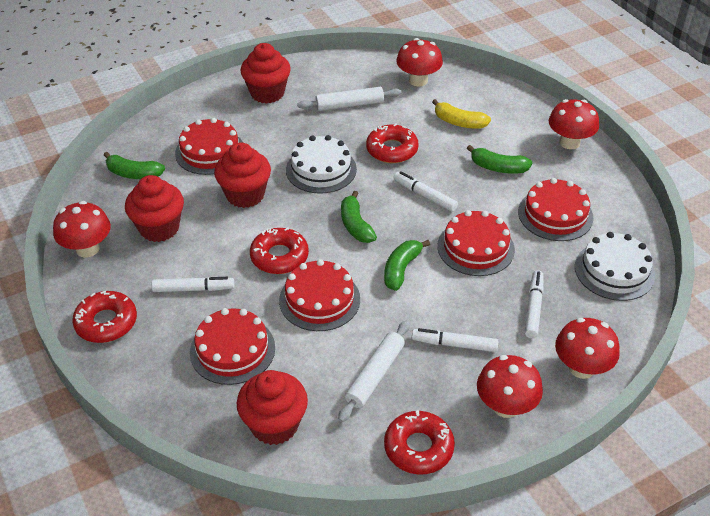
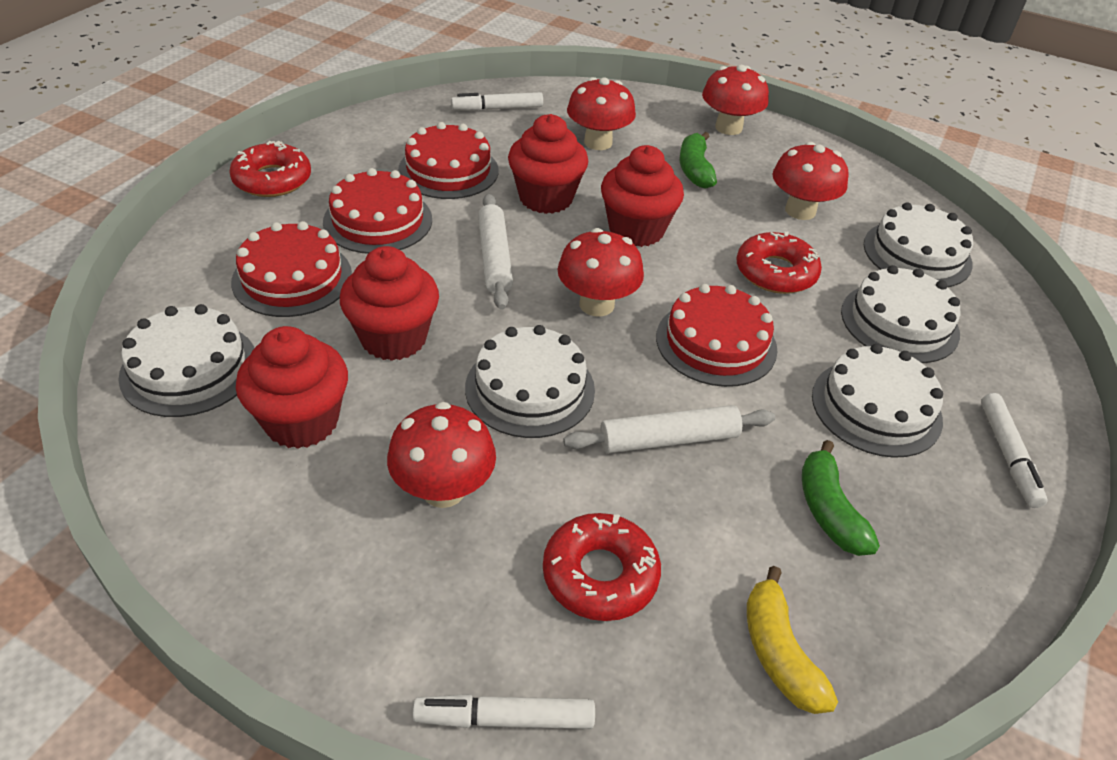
green banana: 4 -> 2
red cake: 5 -> 4
red donut: 4 -> 3
white cake: 2 -> 5
white marker: 4 -> 3

